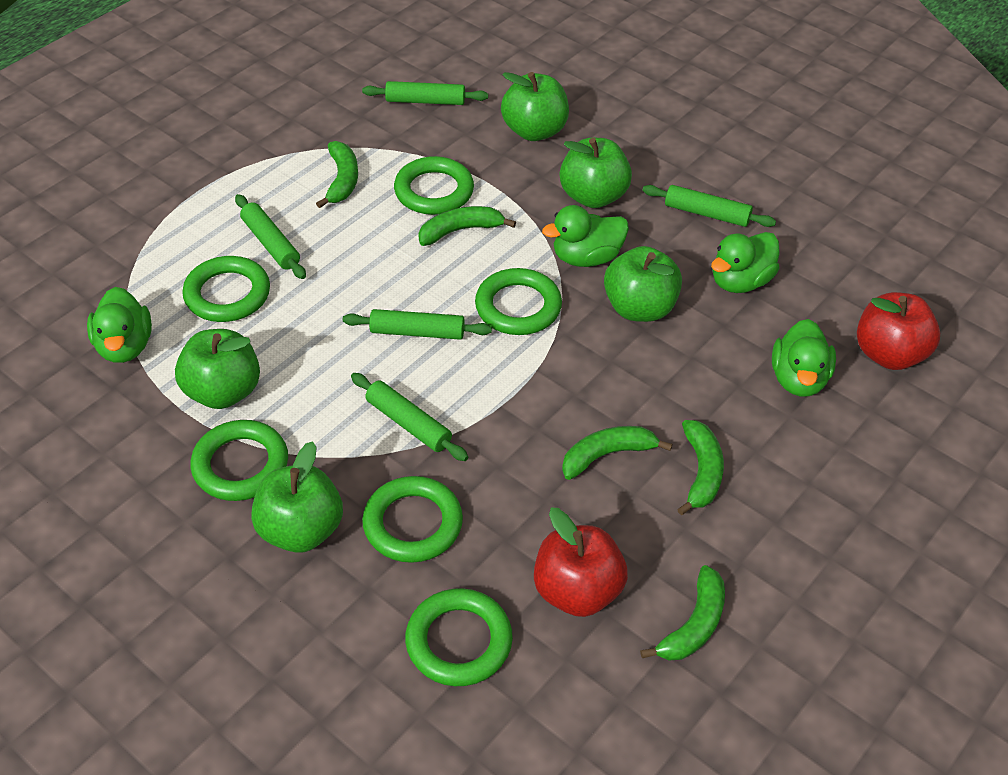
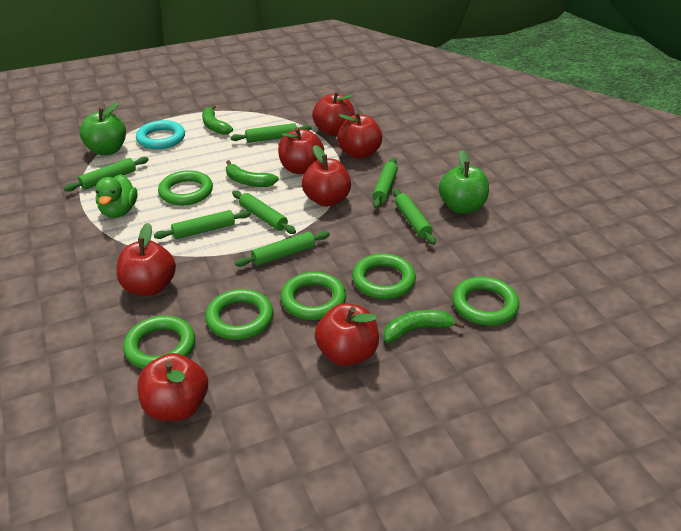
green apple: 5 -> 2
green banana: 5 -> 3
green duck: 4 -> 1
green rolling pin: 5 -> 7
red apple: 2 -> 7
turquoise ring: 0 -> 1

